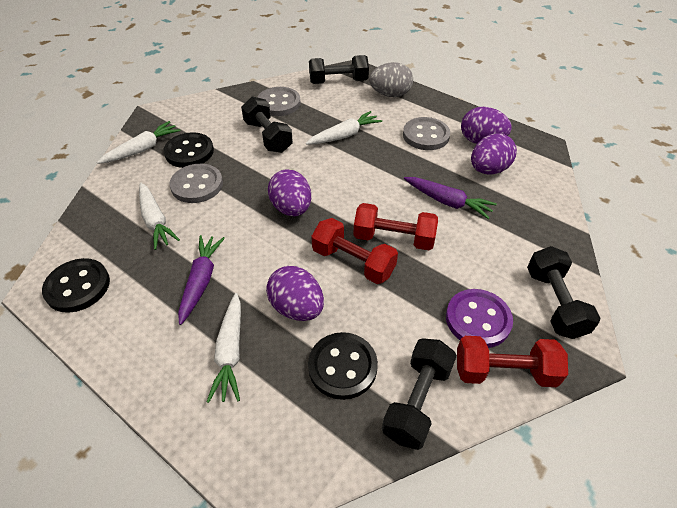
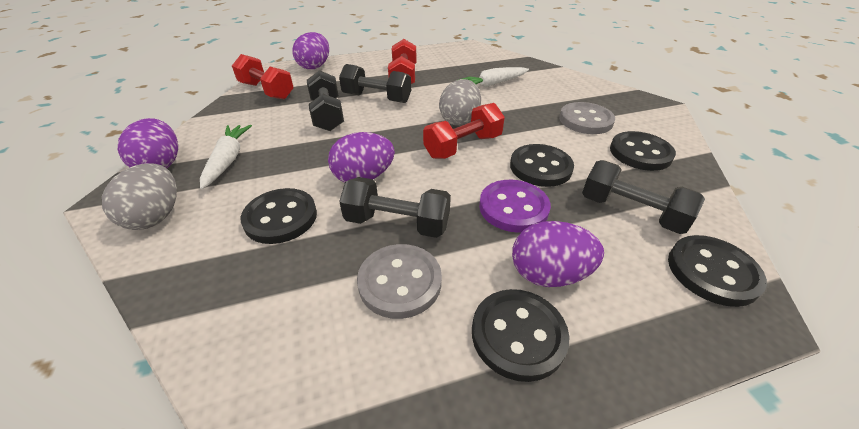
black button: 3 -> 5
grey button: 3 -> 2
grey egg: 1 -> 2
purple carrot: 2 -> 0
white carrot: 4 -> 2

